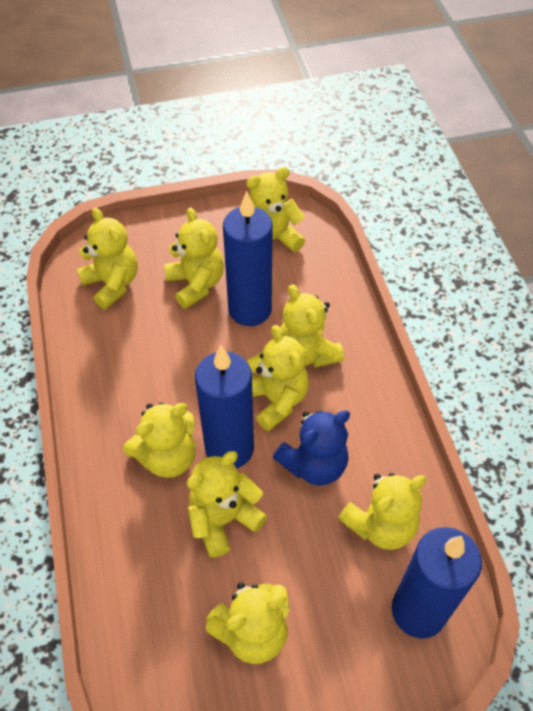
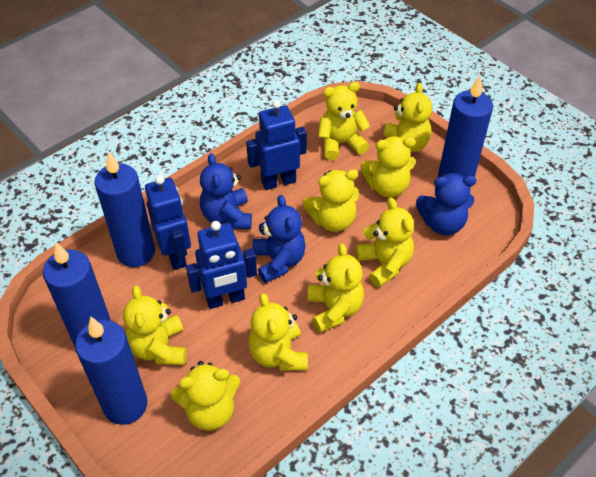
blue candle: 3 -> 4
blue robot: 0 -> 3
blue teddy bear: 1 -> 3

